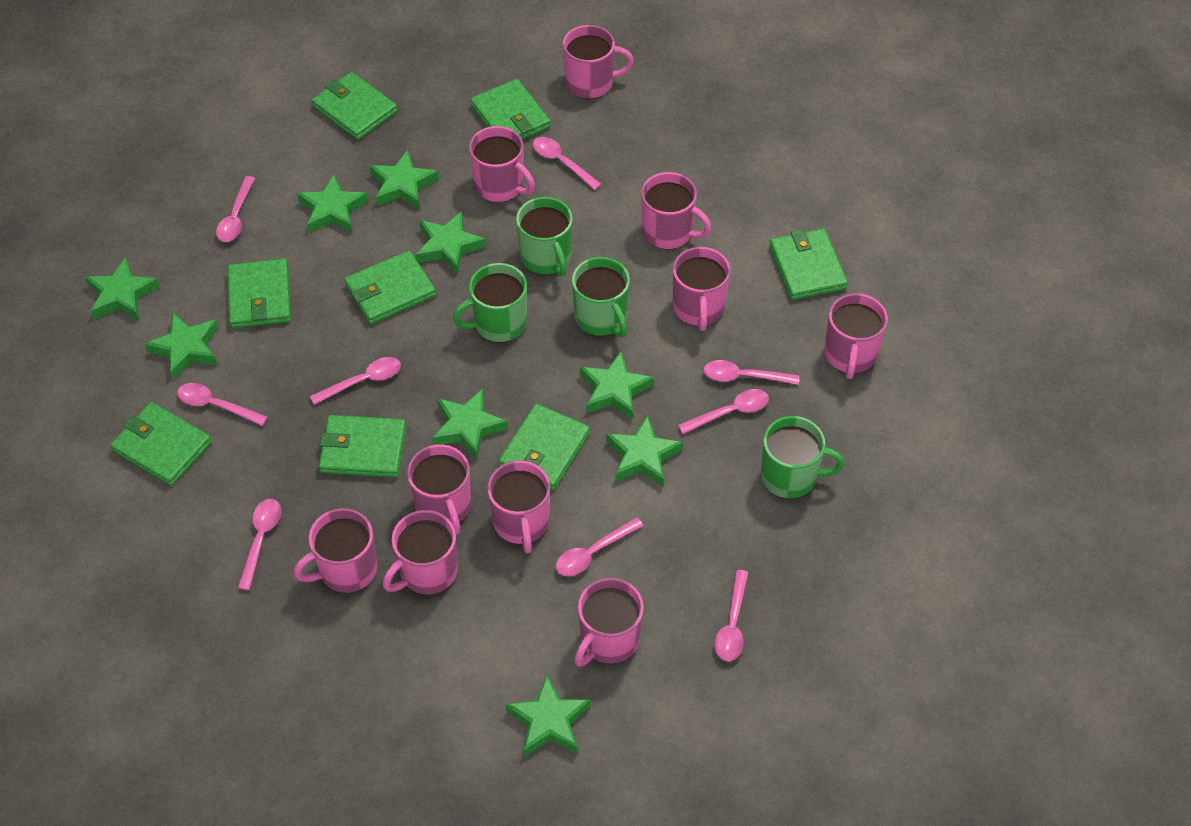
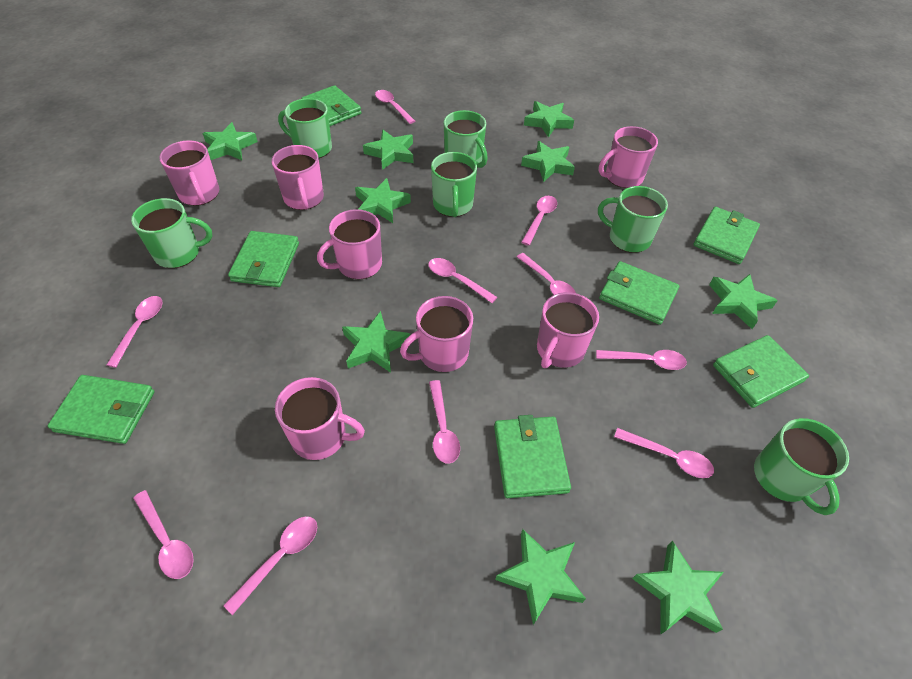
green mug: 4 -> 6
green wallet: 8 -> 7
pink mug: 10 -> 7
pink spoon: 9 -> 10

